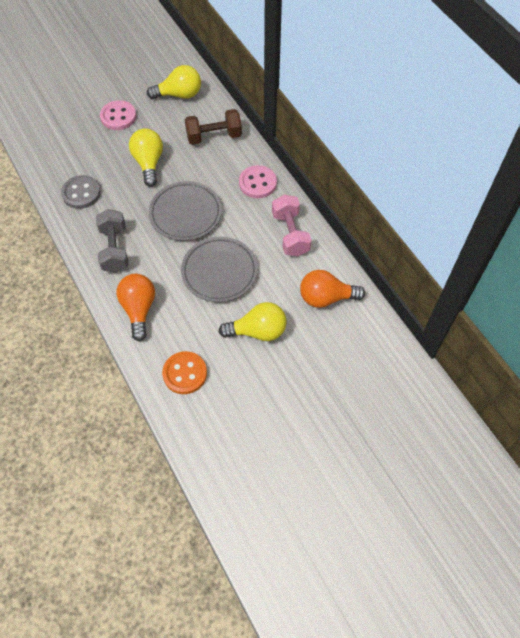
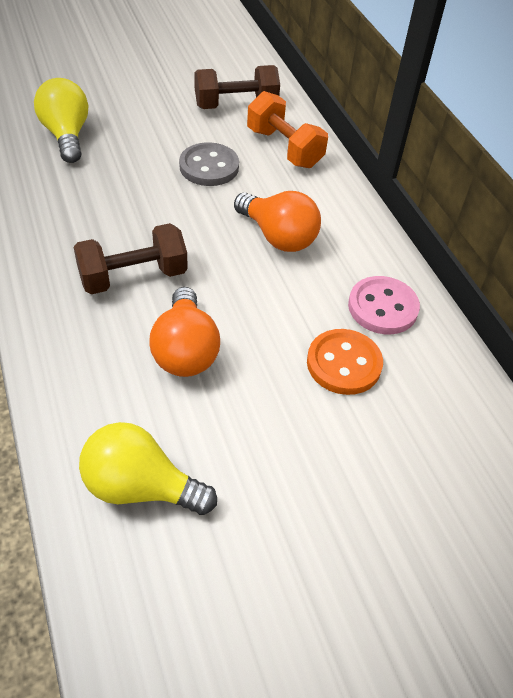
brown dumbbell: 1 -> 2
grey dumbbell: 1 -> 0
grey plate: 2 -> 0
orange dumbbell: 0 -> 1
pink button: 2 -> 1
pink dumbbell: 1 -> 0
yellow light bulb: 3 -> 2

